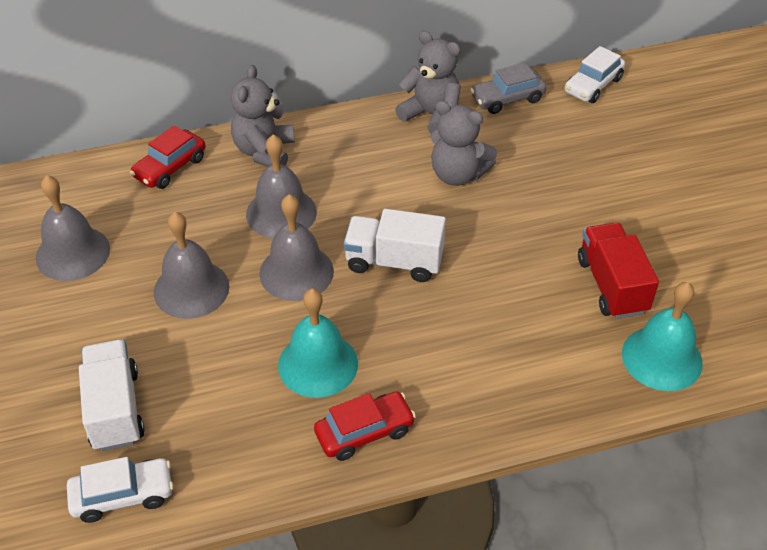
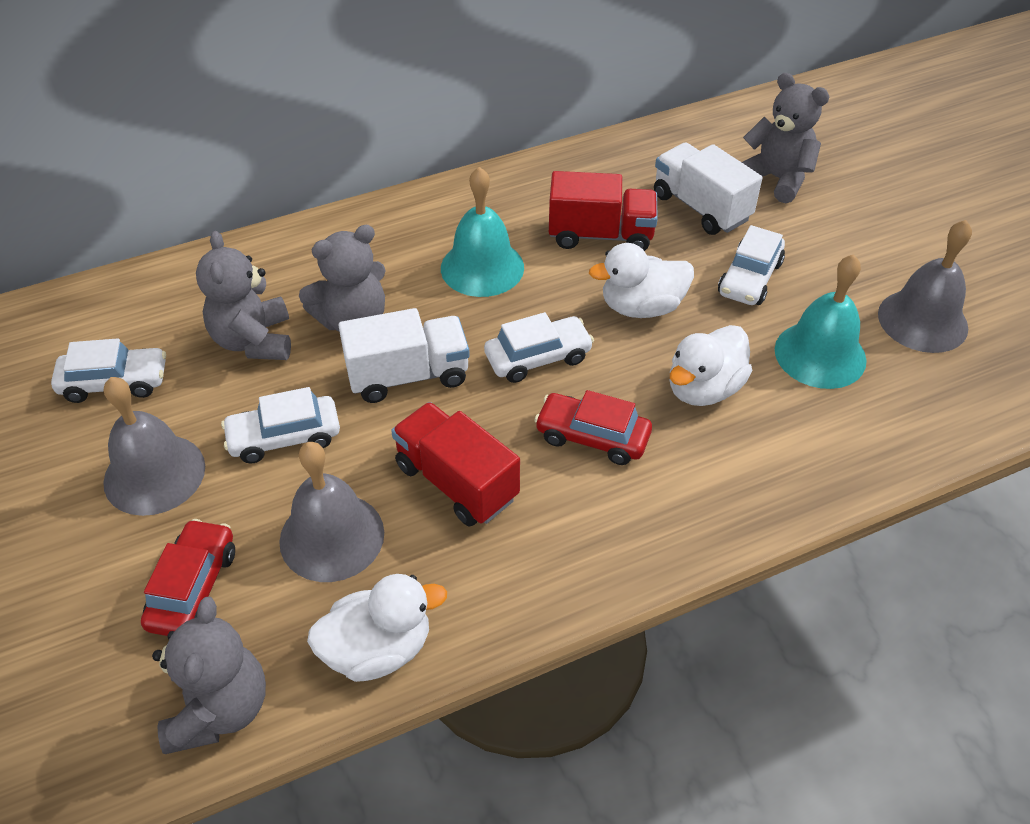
grey bell: 4 -> 3
grey car: 1 -> 0
grey teddy bear: 3 -> 4
red truck: 1 -> 2
white car: 2 -> 4
white duck: 0 -> 3

